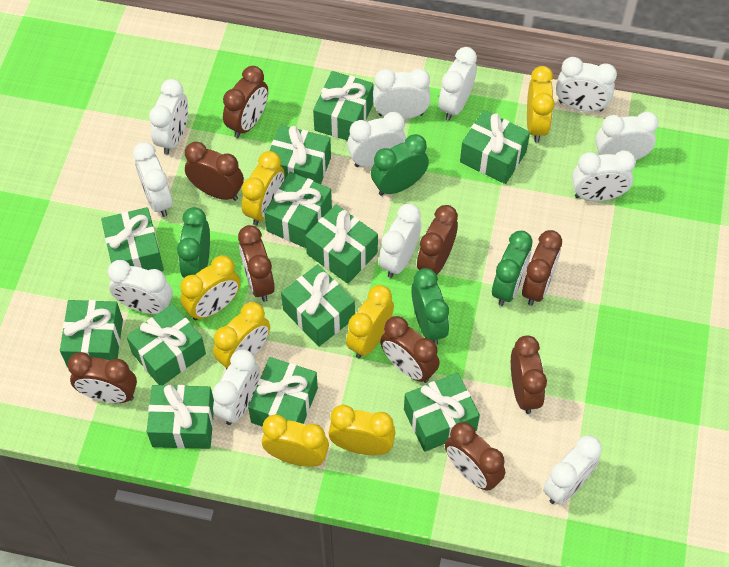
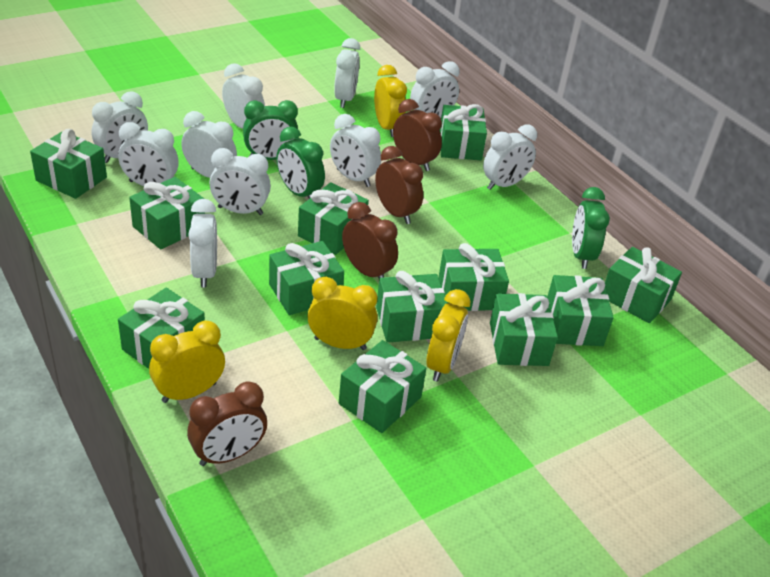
brown clock: 9 -> 4
green clock: 4 -> 3
white clock: 12 -> 10
yellow clock: 7 -> 4

